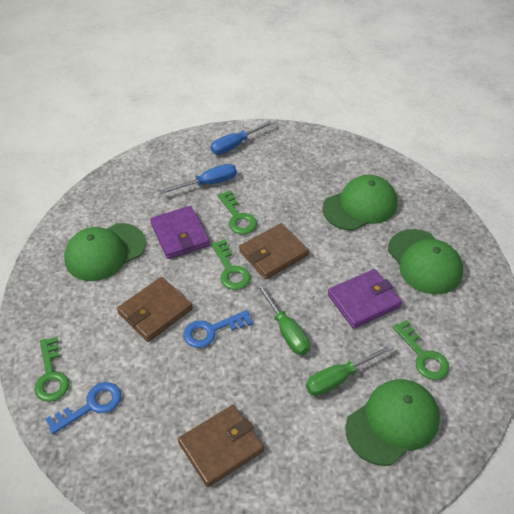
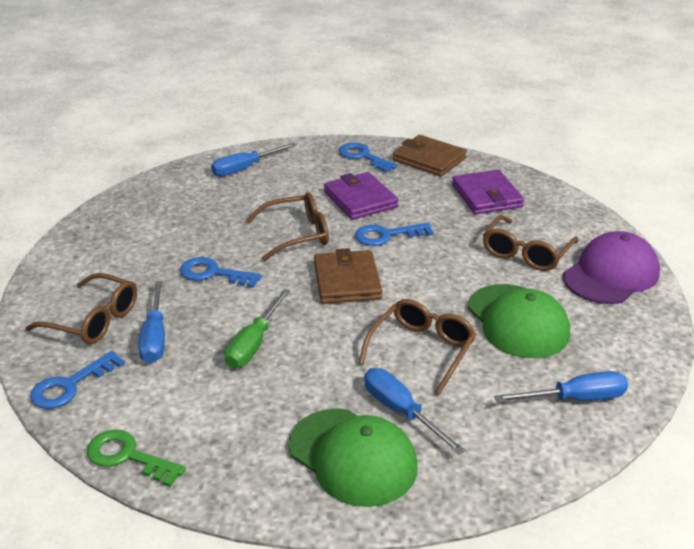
blue key: 2 -> 4
blue screwdriver: 2 -> 4
brown glasses: 0 -> 4
brown wallet: 3 -> 2
green cap: 4 -> 2
green key: 4 -> 1
green screwdriver: 2 -> 1
purple cap: 0 -> 1

